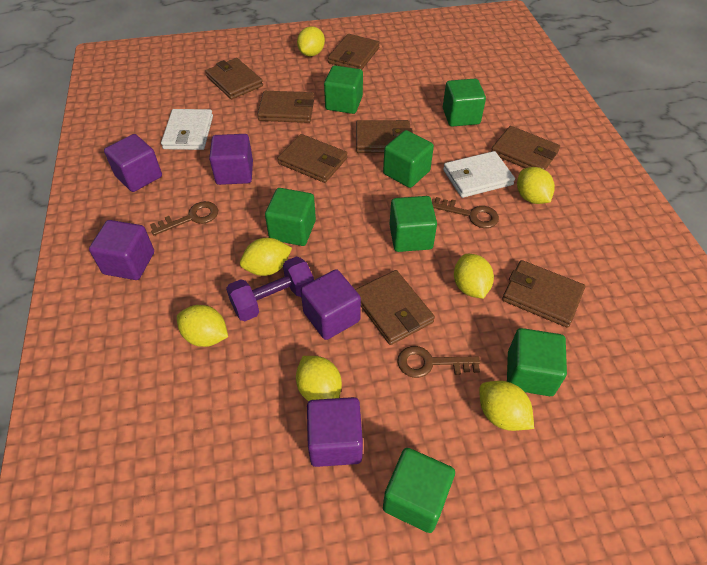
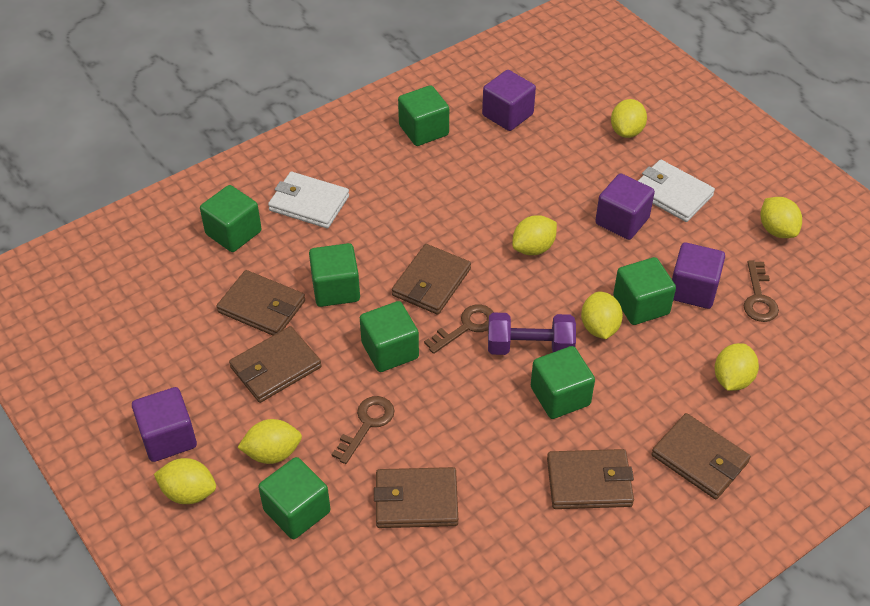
brown wallet: 8 -> 6
purple cube: 5 -> 4

